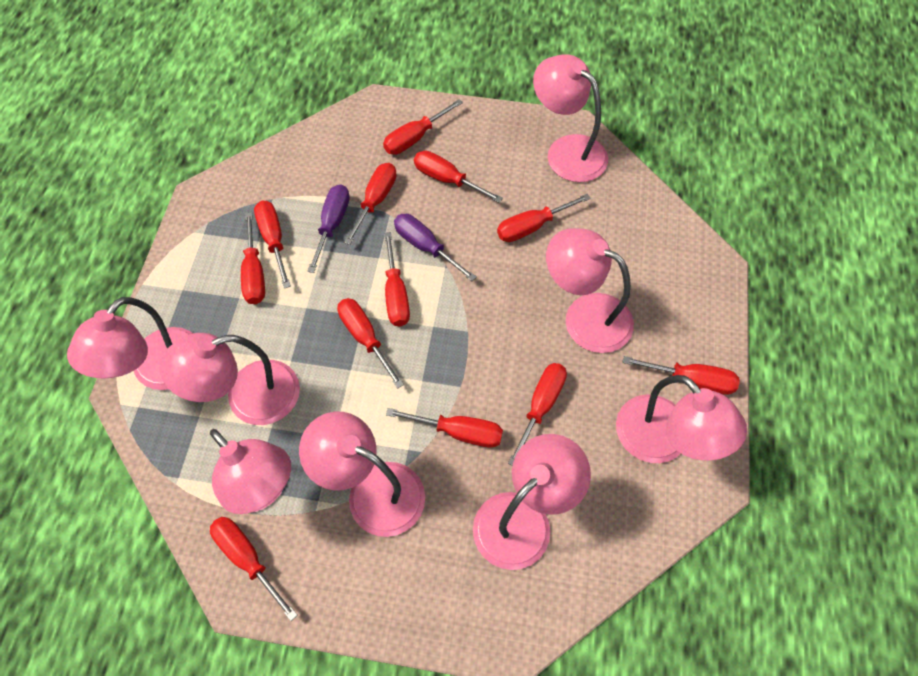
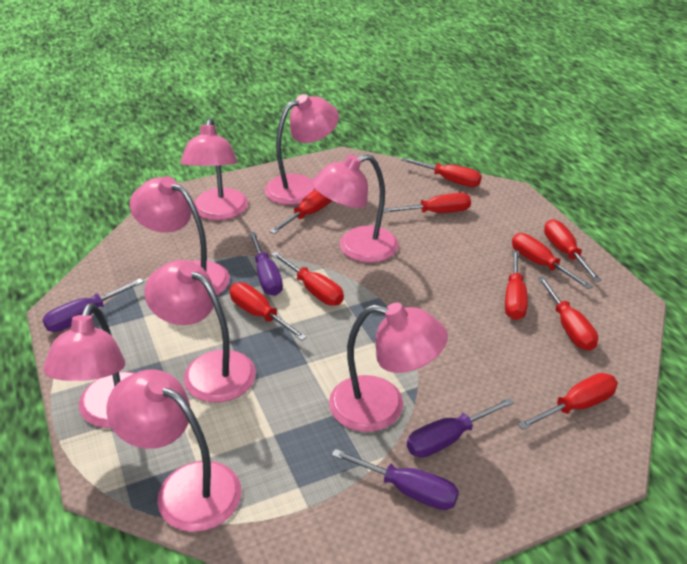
purple screwdriver: 2 -> 4
red screwdriver: 12 -> 10

